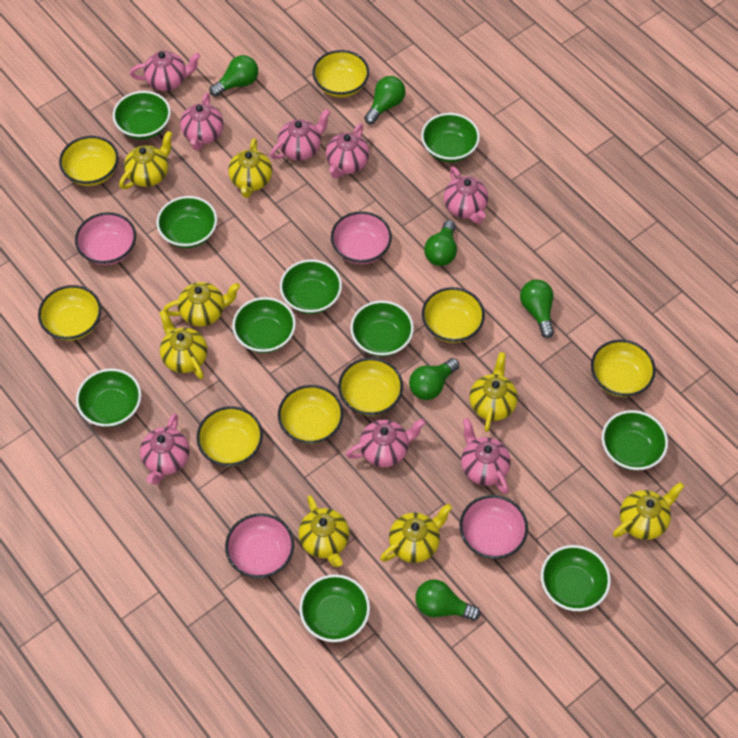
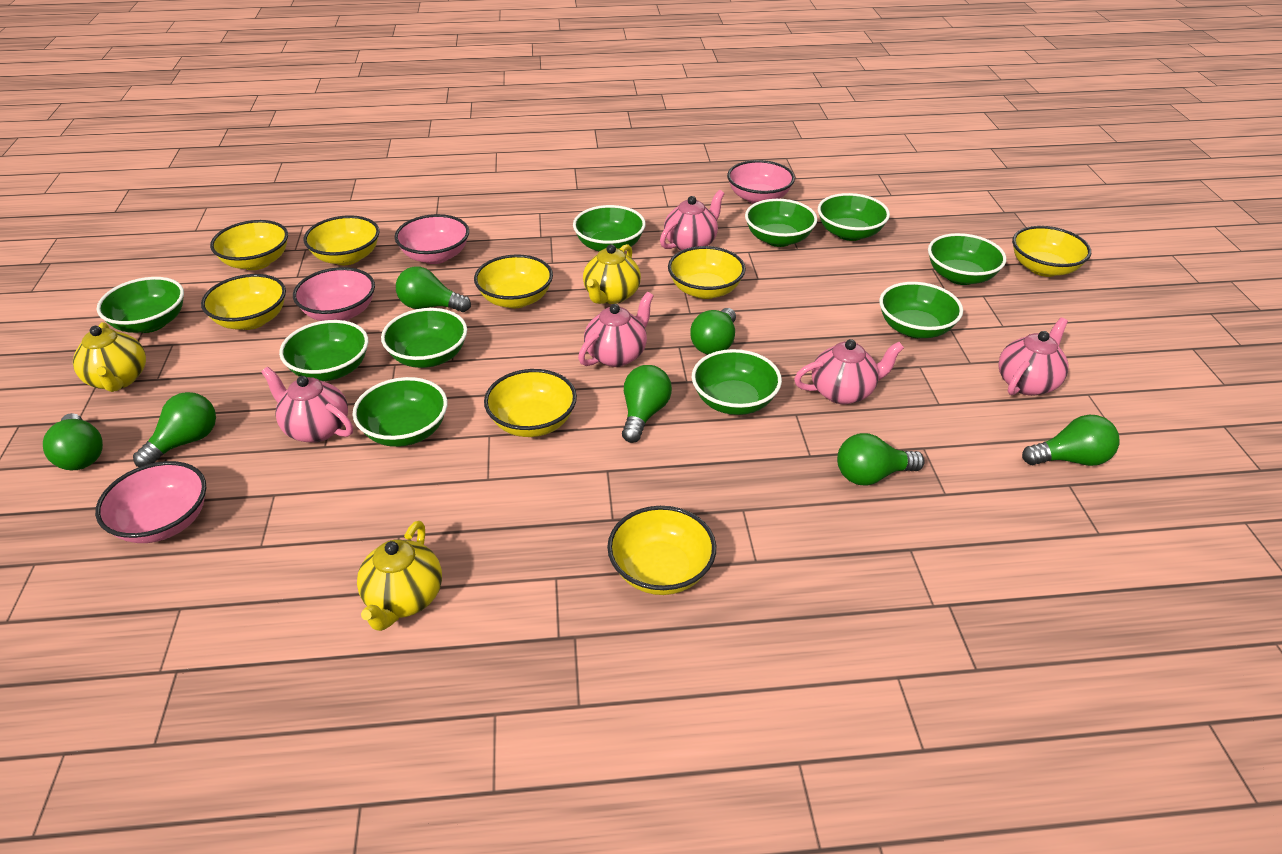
green light bulb: 6 -> 7
pink teapot: 8 -> 5
yellow teapot: 8 -> 3

